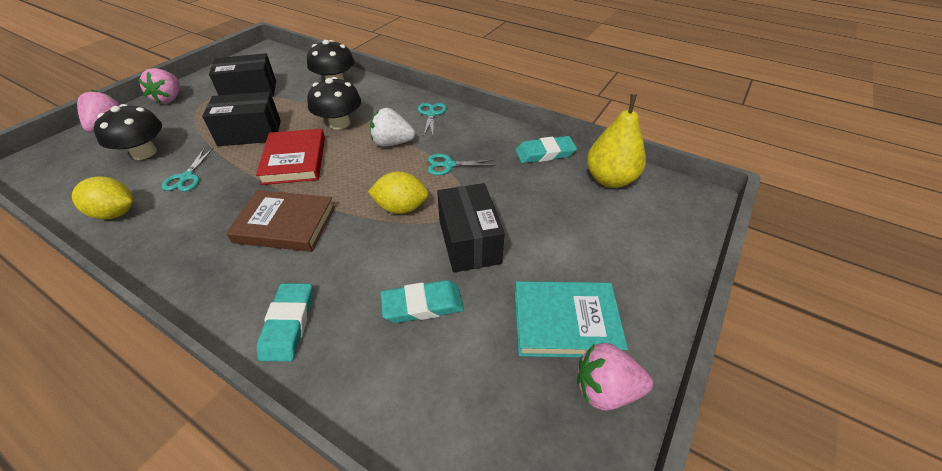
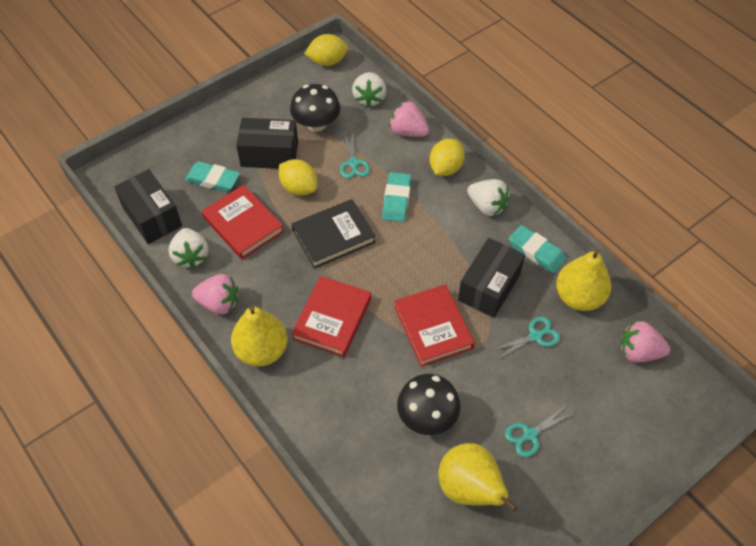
black book: 0 -> 1
black mushroom: 3 -> 2
brown book: 1 -> 0
red book: 1 -> 3
turquoise book: 1 -> 0
white strawberry: 1 -> 3
yellow lemon: 2 -> 3
yellow pear: 1 -> 3

